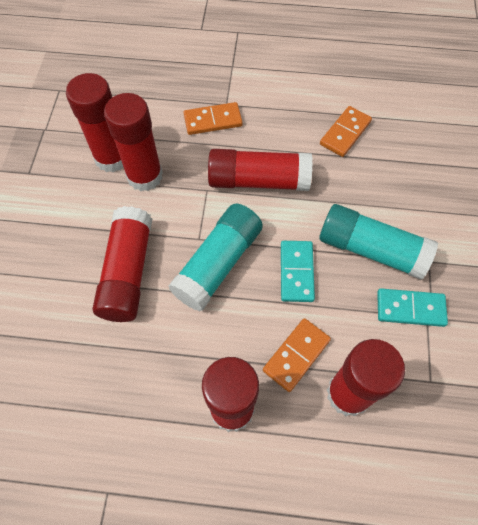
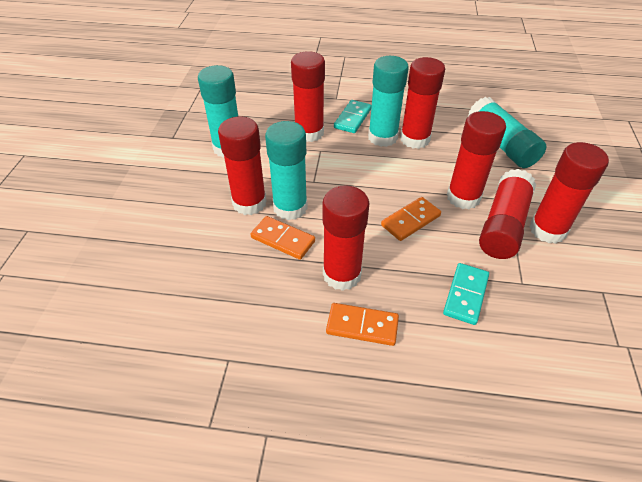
red glue stick: 6 -> 7
turquoise glue stick: 2 -> 4

